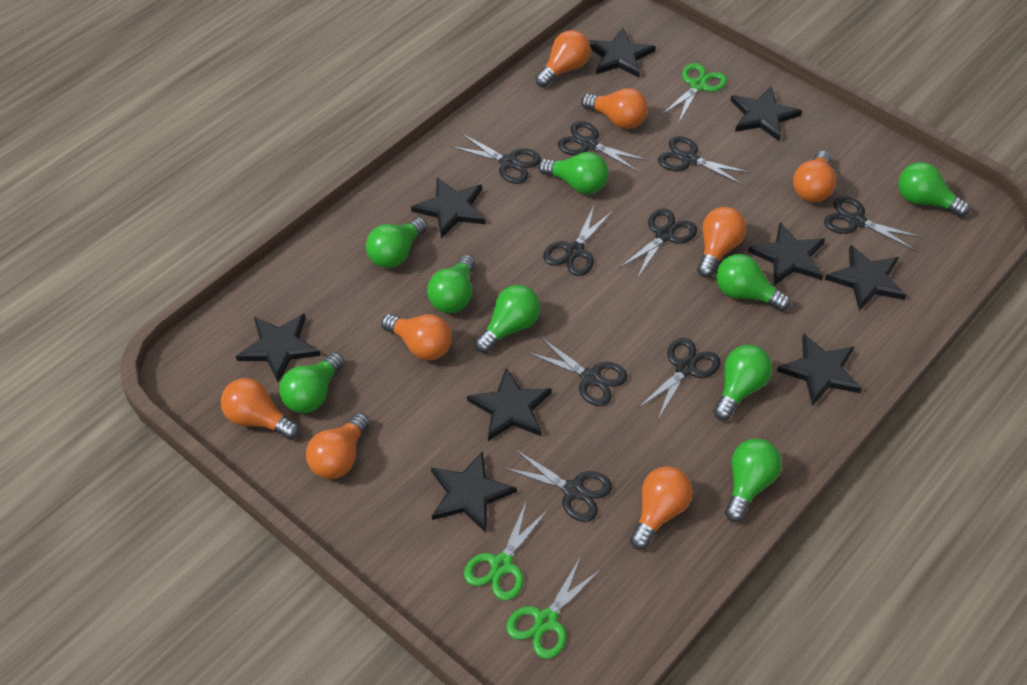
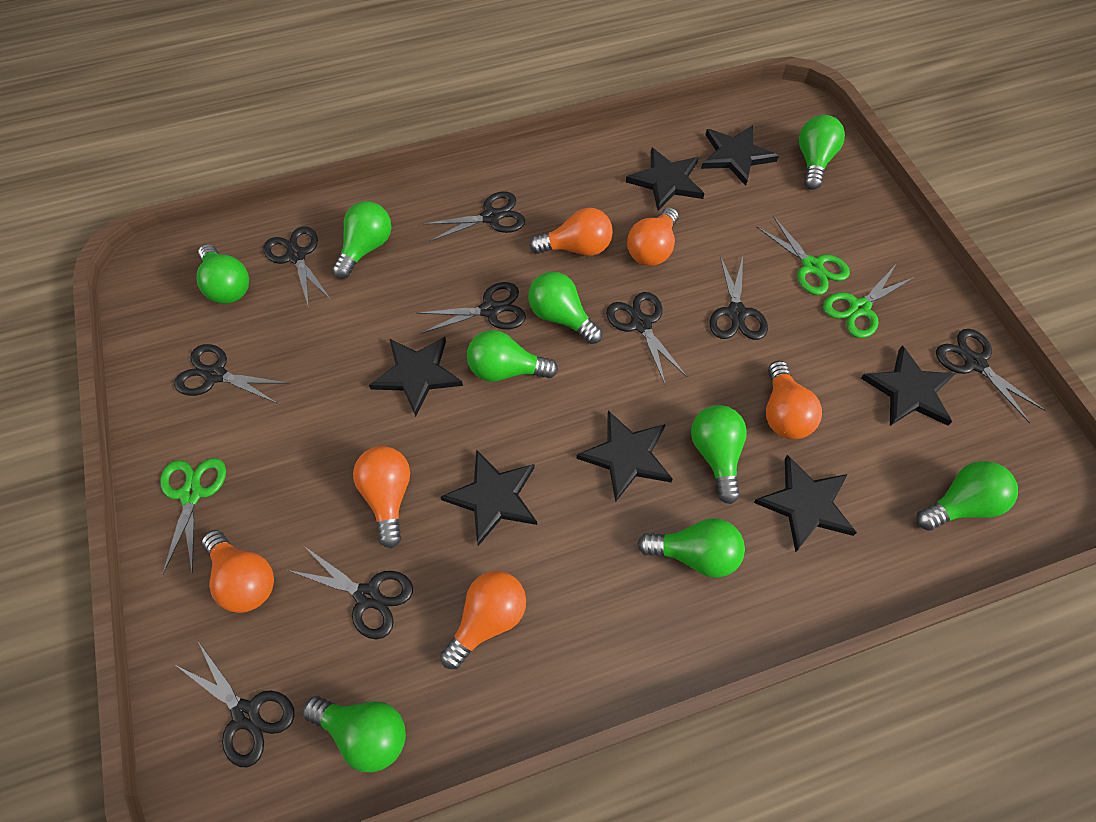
black star: 9 -> 7
orange light bulb: 8 -> 6

